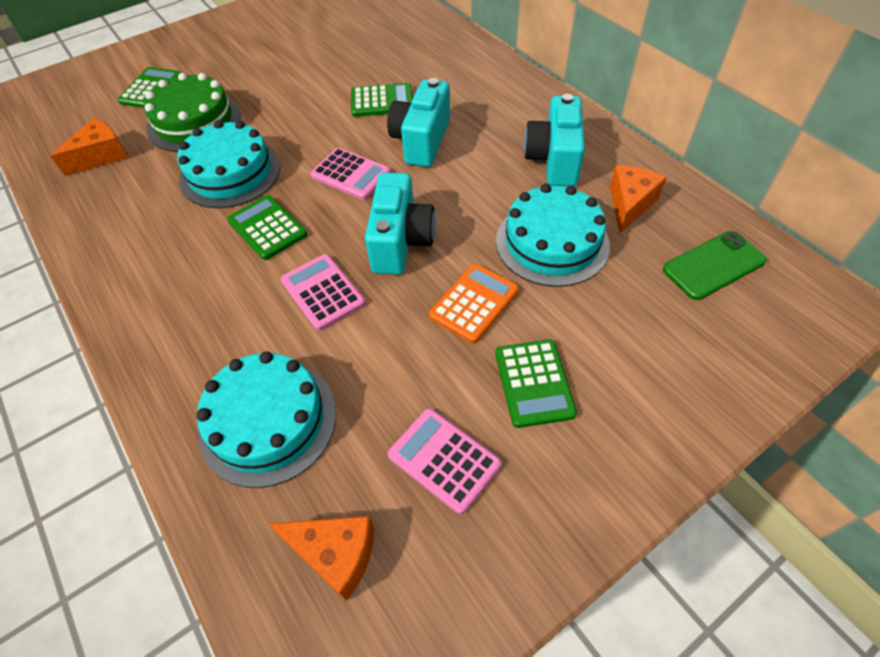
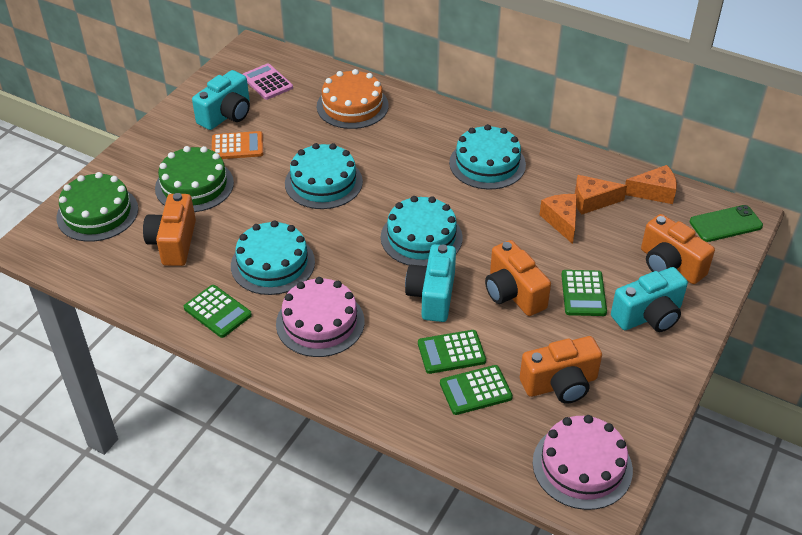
green cake: 1 -> 2
orange cake: 0 -> 1
orange camera: 0 -> 4
pink cake: 0 -> 2
pink calculator: 3 -> 1
turquoise cake: 3 -> 4

